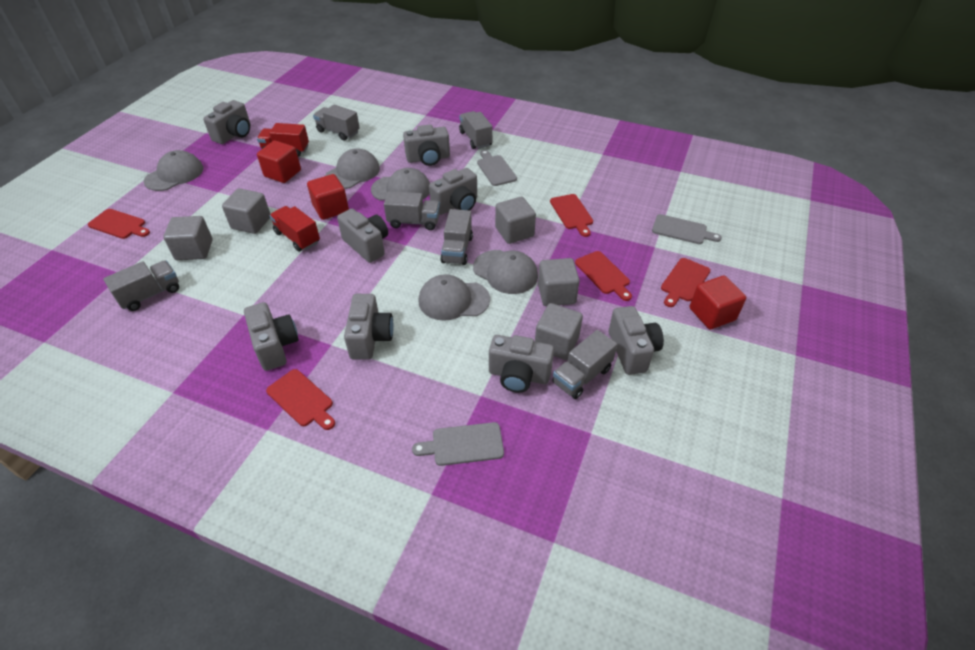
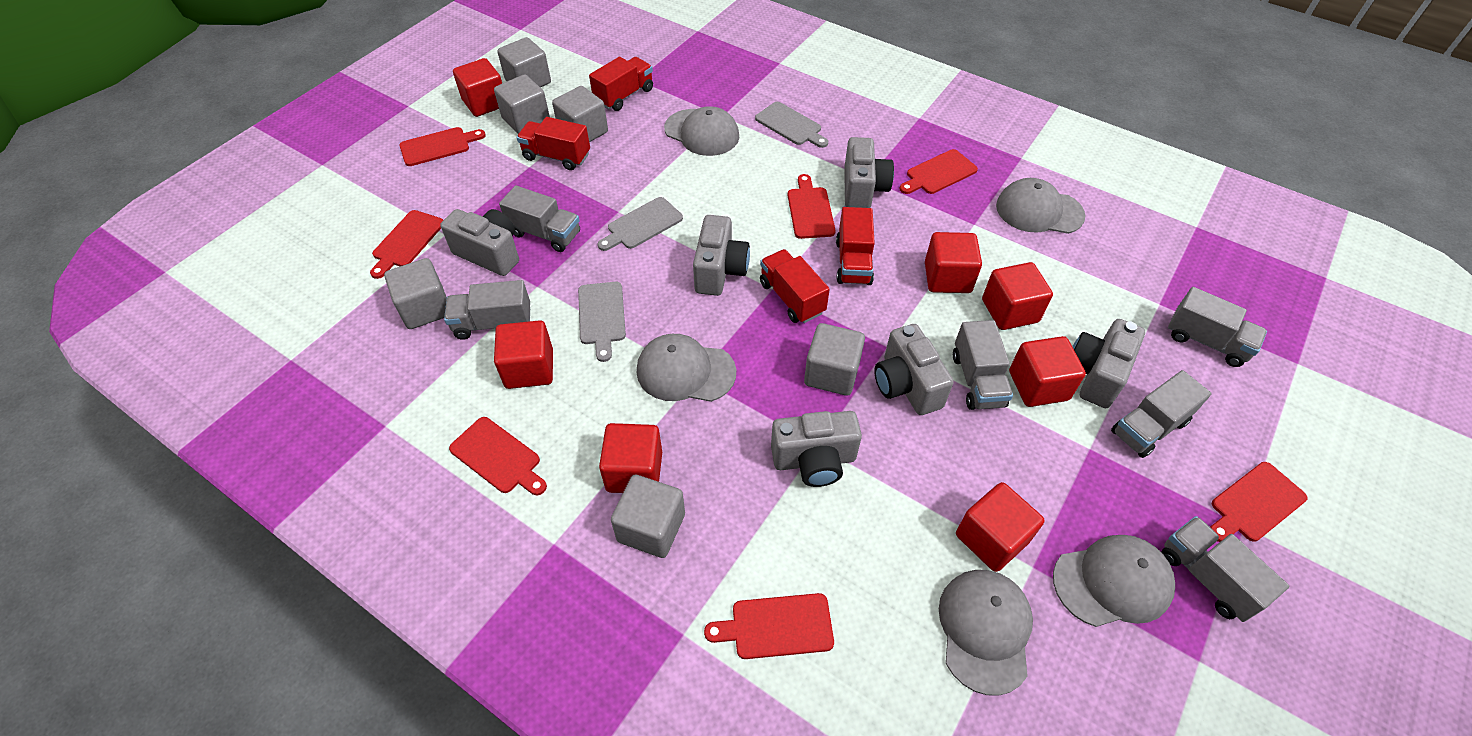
grey camera: 8 -> 6
grey cube: 5 -> 6
red cube: 3 -> 7
red cutting board: 5 -> 7
red truck: 2 -> 4

